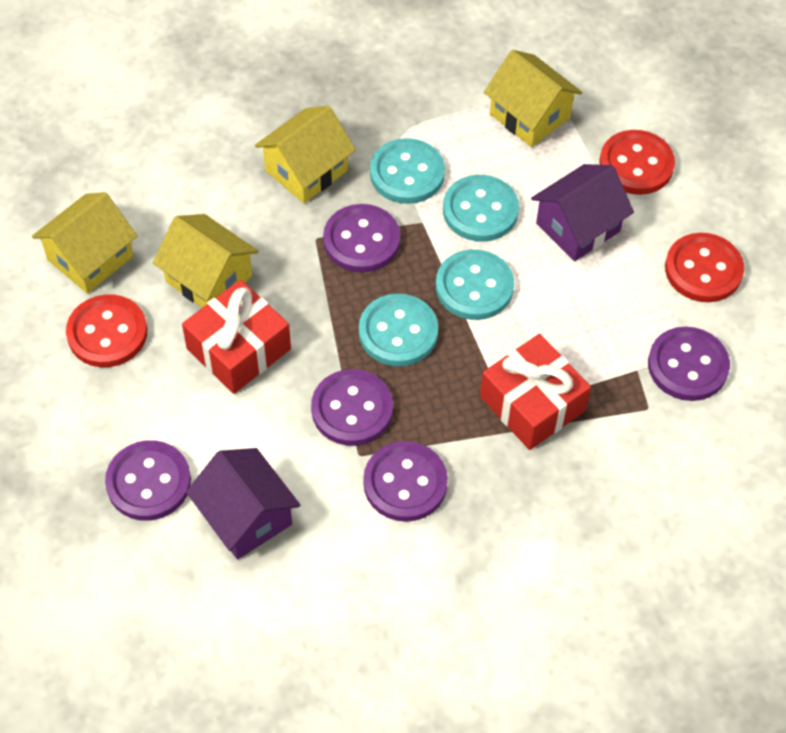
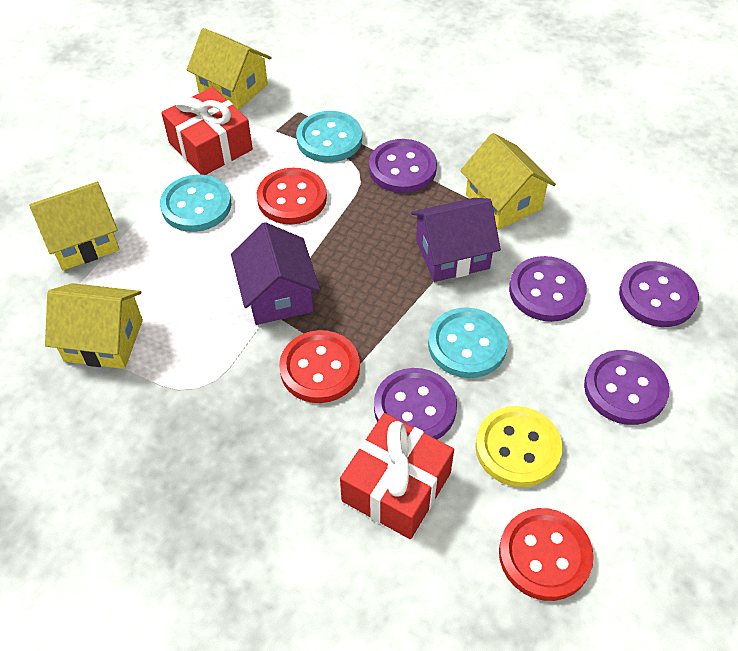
turquoise button: 4 -> 3
yellow button: 0 -> 1

